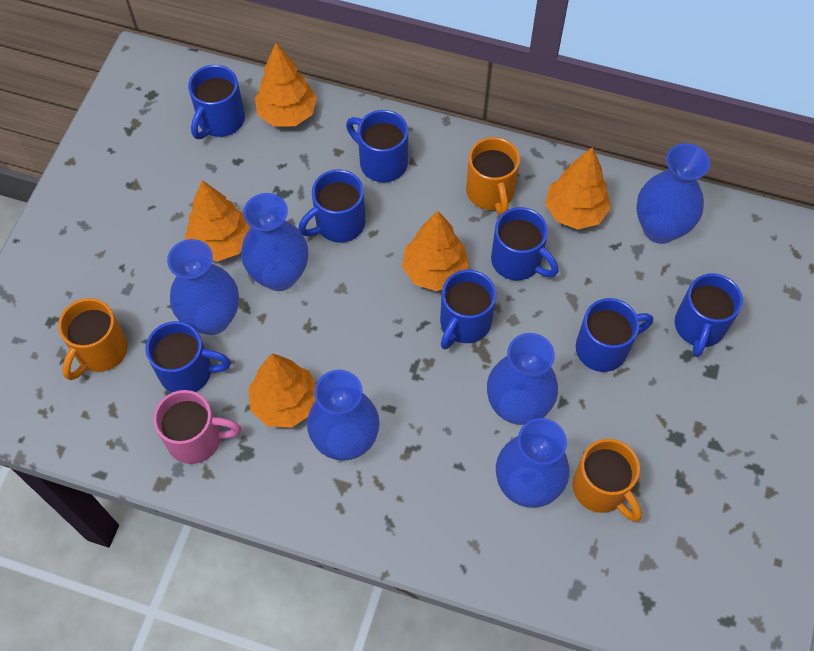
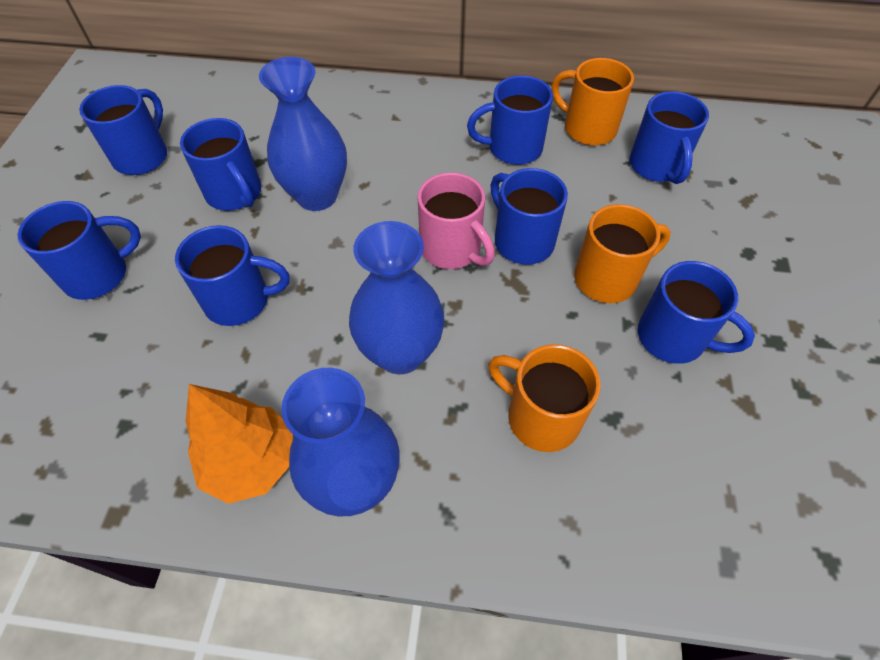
blue vase: 6 -> 3
orange tree: 5 -> 1

